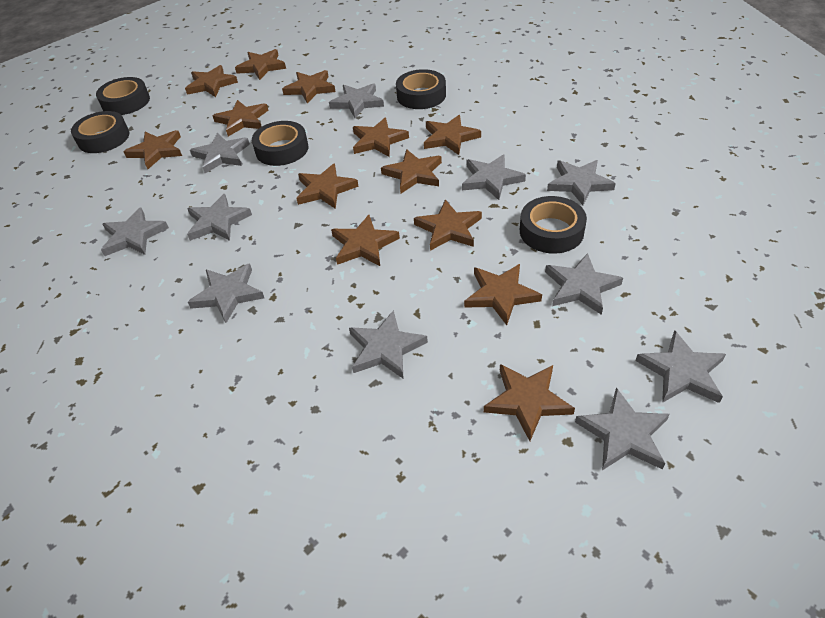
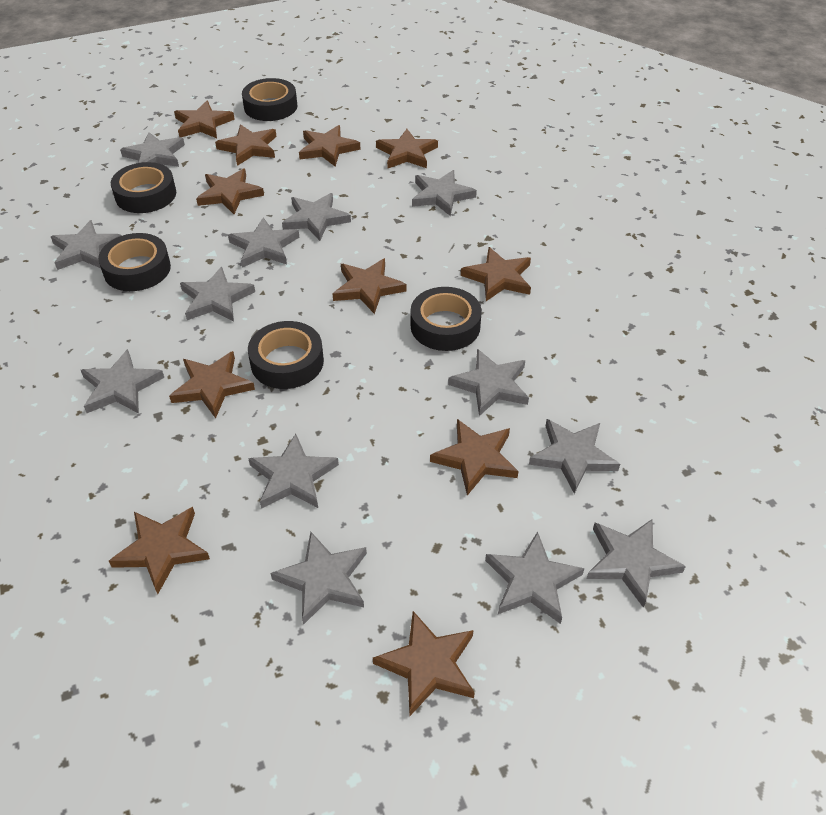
brown star: 13 -> 11
grey star: 11 -> 13

